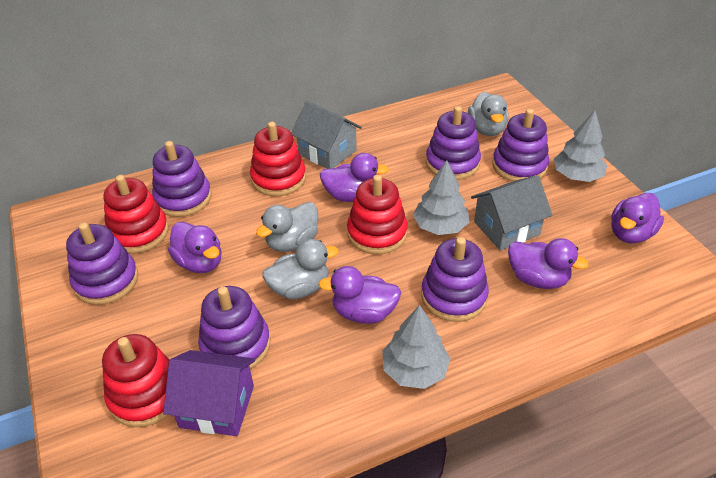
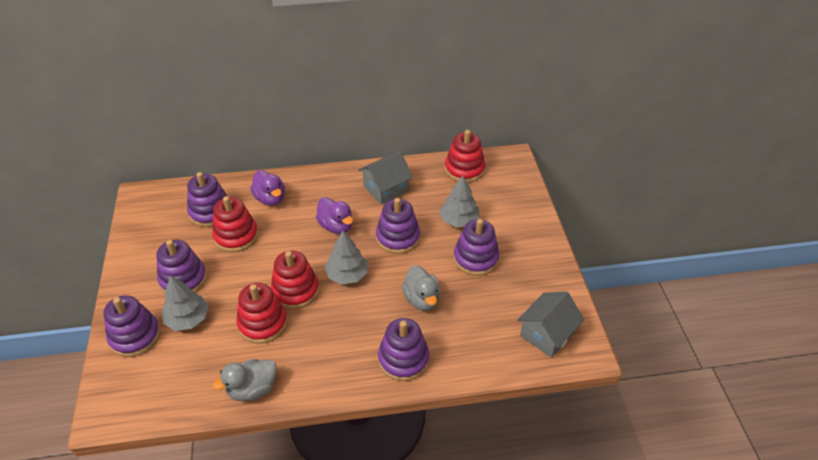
grey duck: 3 -> 2
purple duck: 5 -> 2
purple house: 1 -> 0

